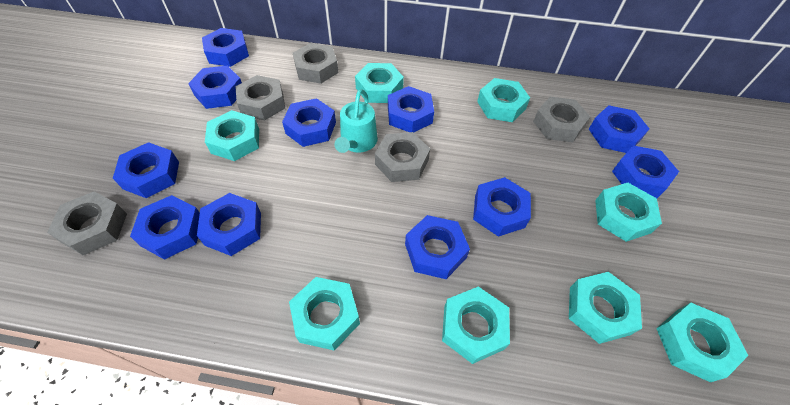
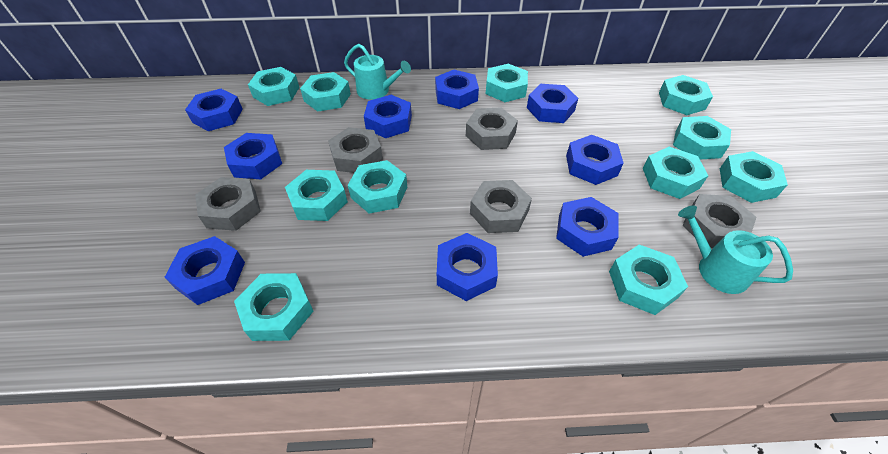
blue nut: 11 -> 9
turquoise nut: 8 -> 11
turquoise watering can: 1 -> 2

